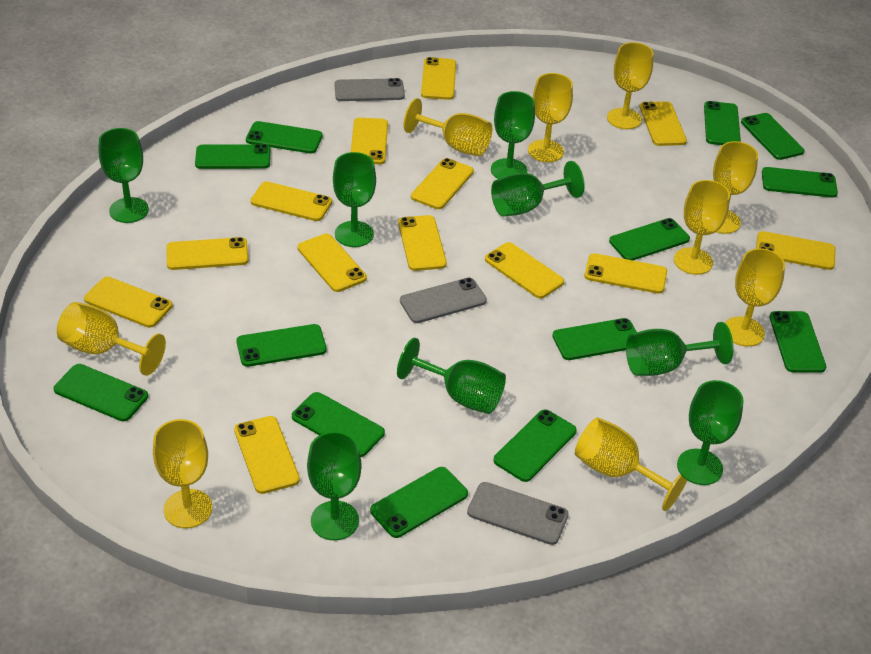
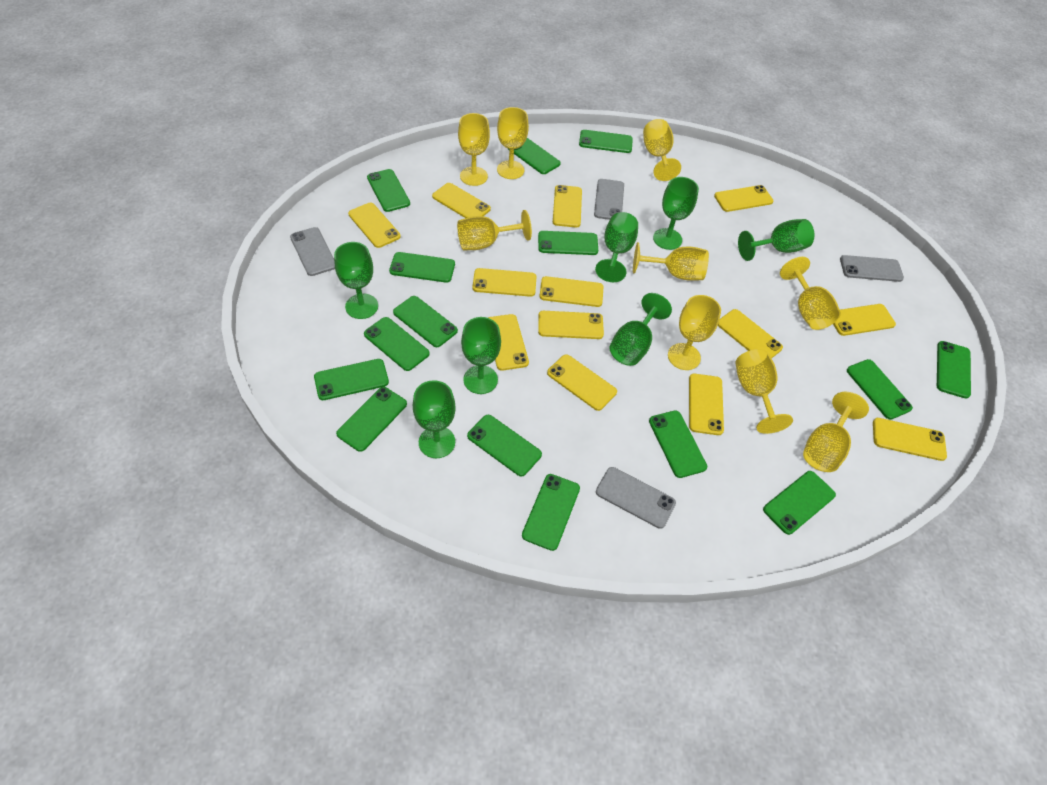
green goblet: 8 -> 7
green phone: 13 -> 15
grey phone: 3 -> 4

